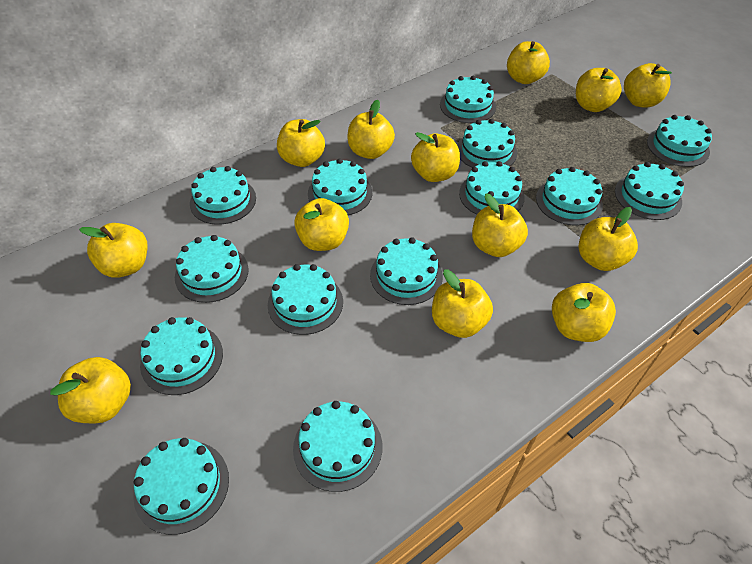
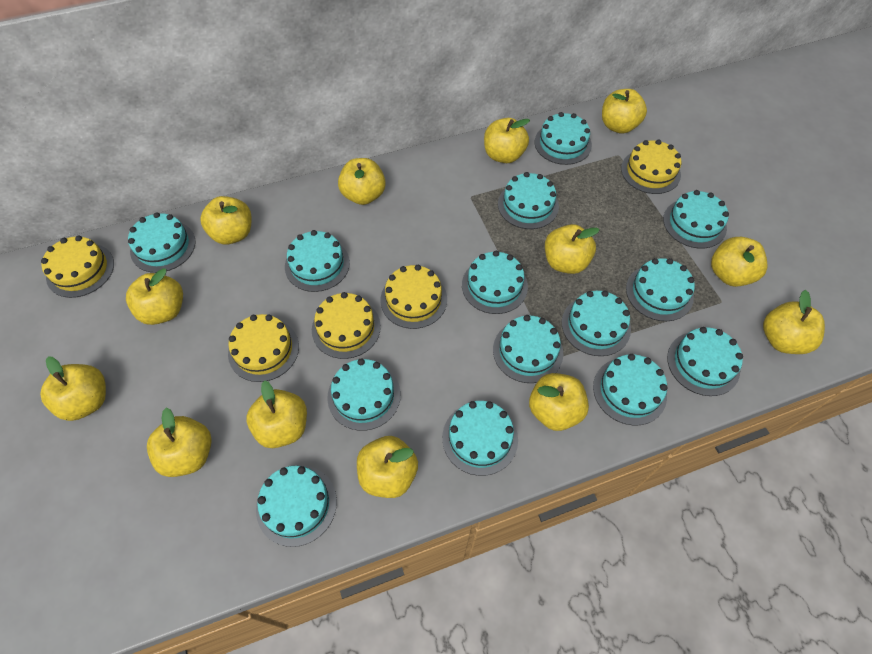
yellow cake: 0 -> 5

